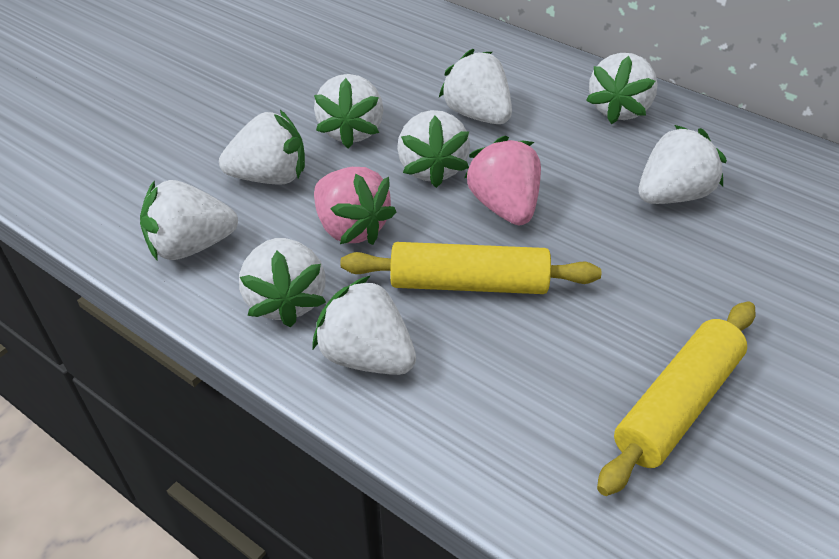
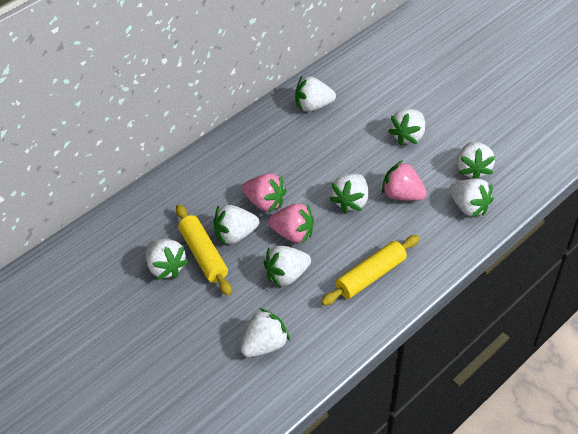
pink strawberry: 2 -> 3

